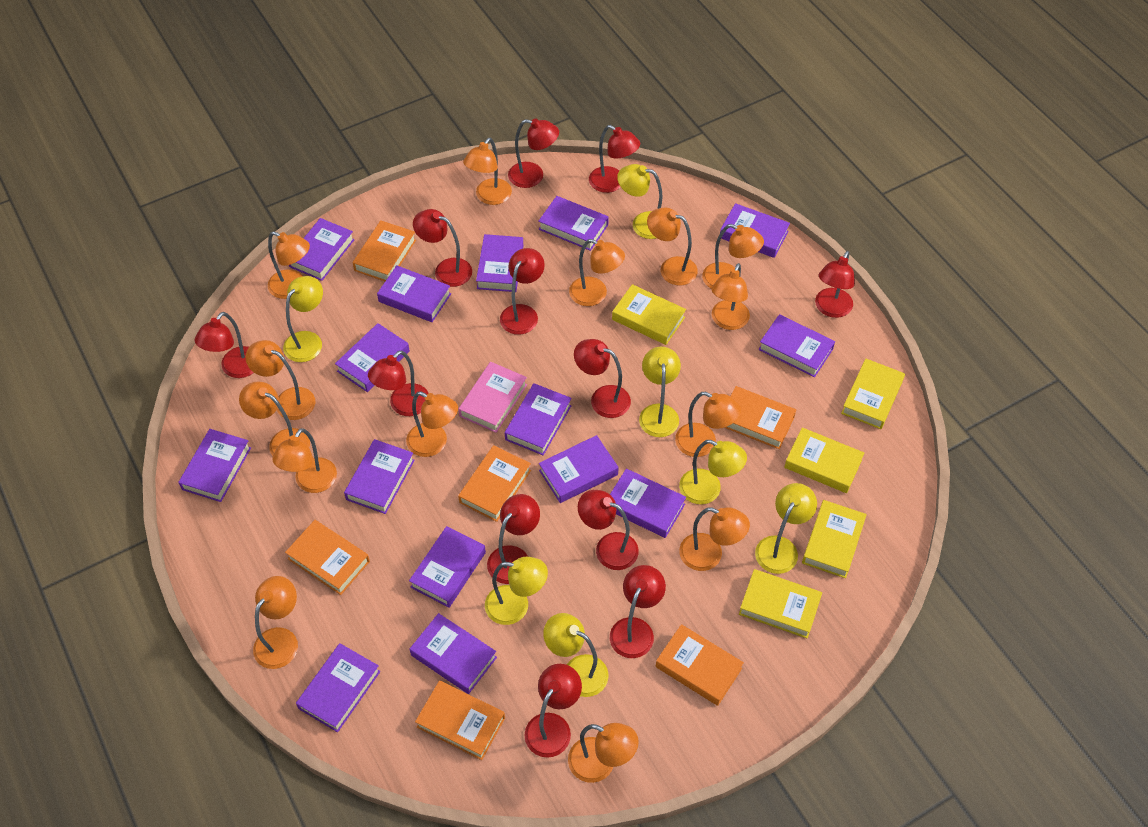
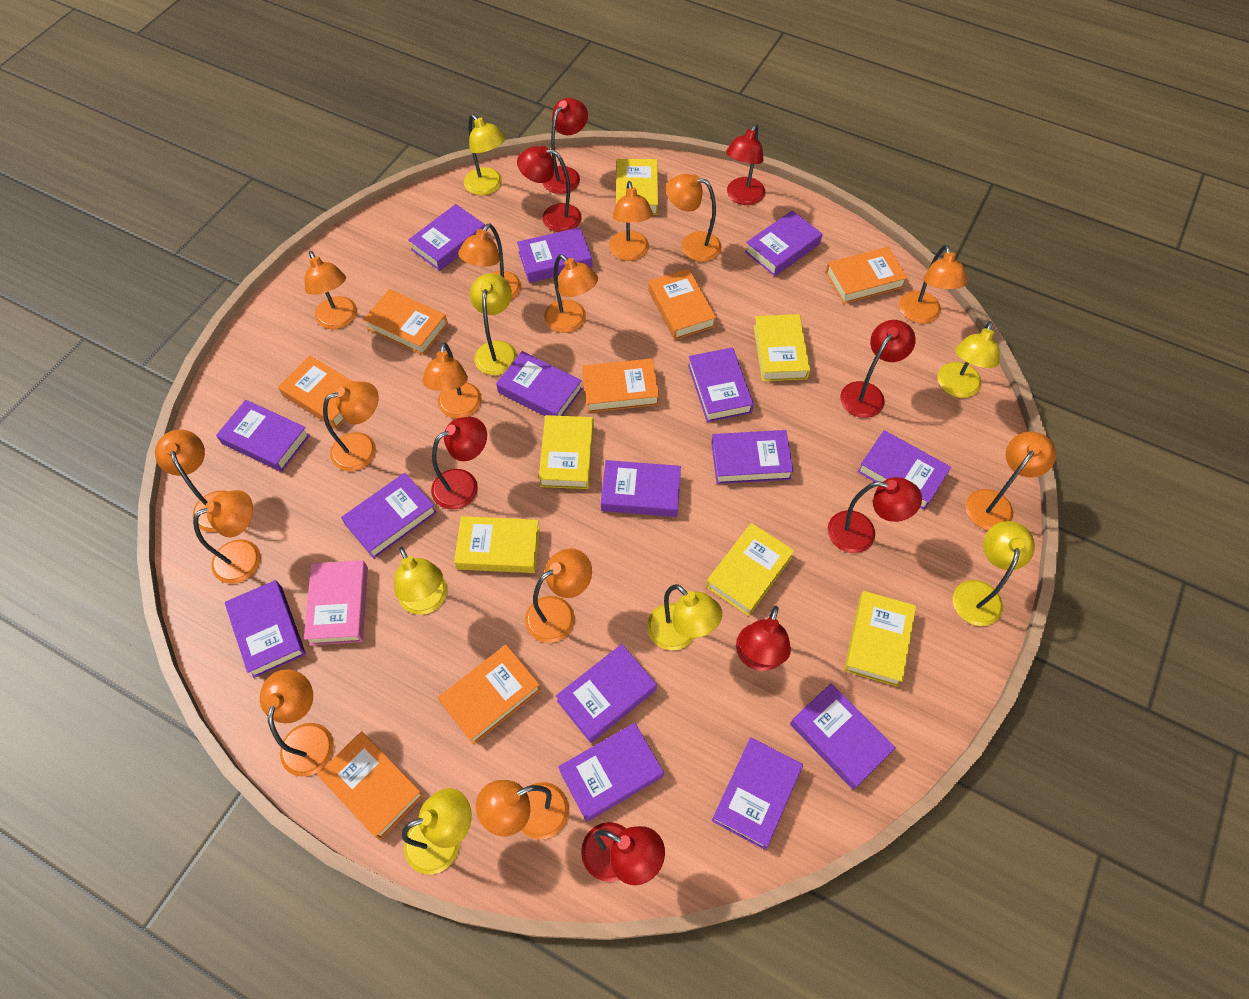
orange book: 6 -> 7
red lamp: 12 -> 8
yellow book: 5 -> 6

